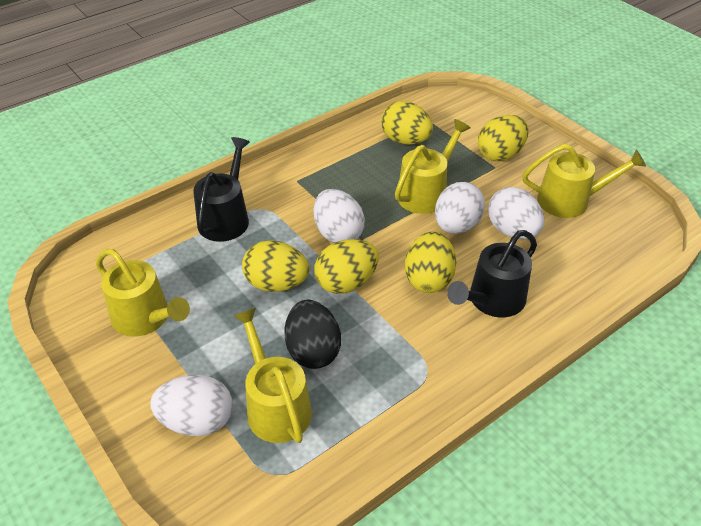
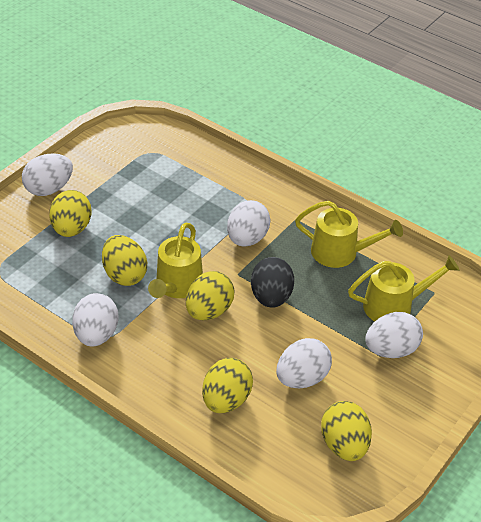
black watering can: 2 -> 0
white egg: 4 -> 5
yellow watering can: 4 -> 3

